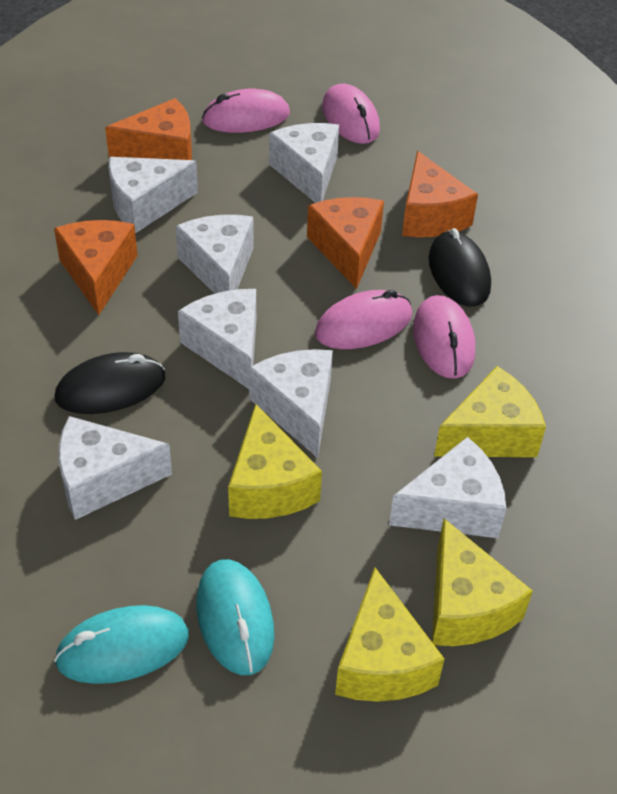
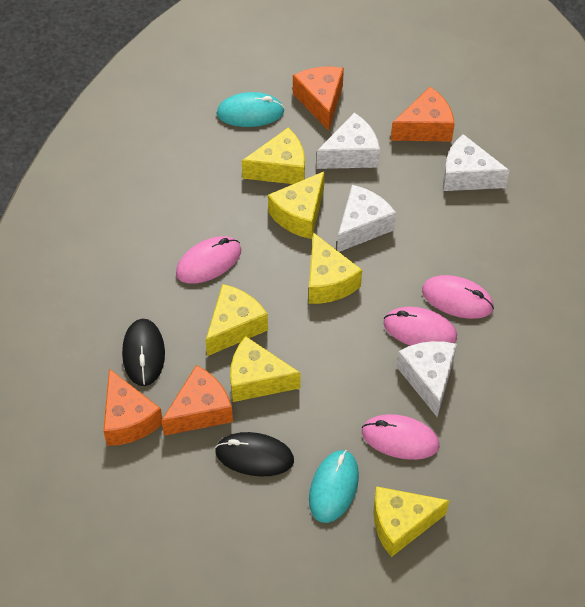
white cheese: 7 -> 4
yellow cheese: 4 -> 6

